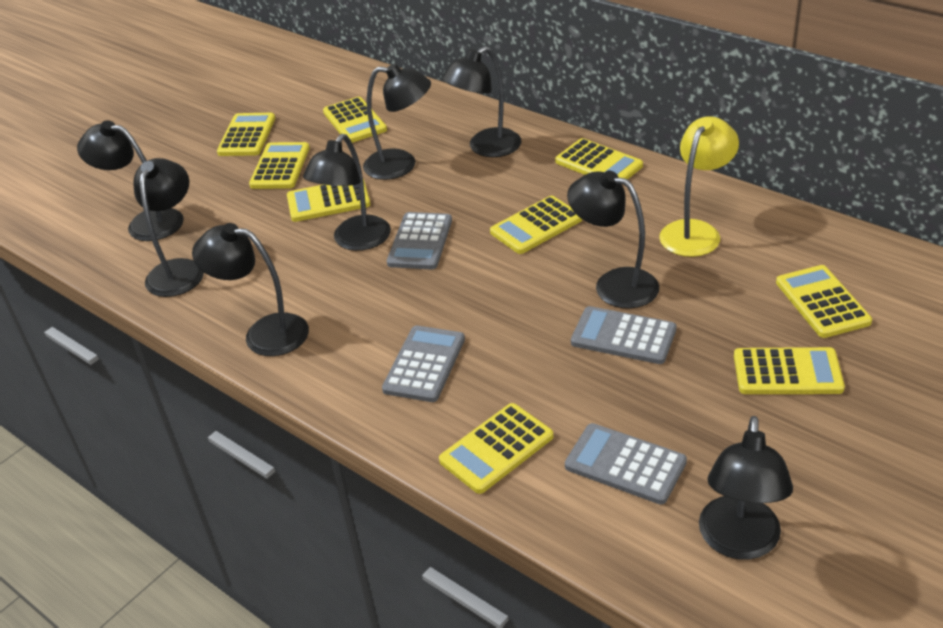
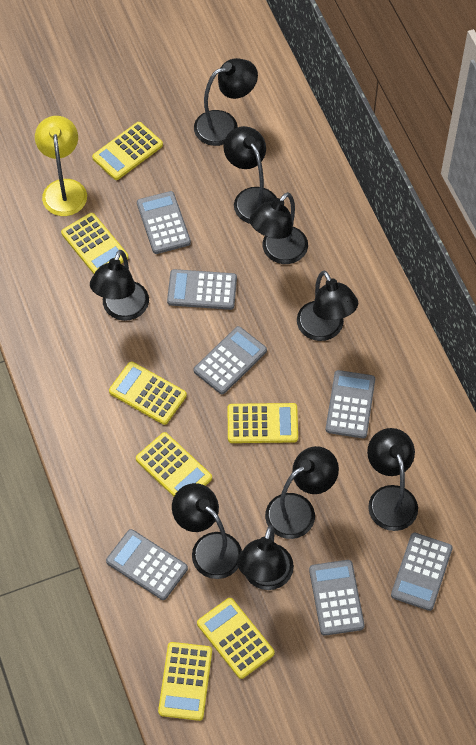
black lamp: 8 -> 9
grey calculator: 4 -> 7
yellow calculator: 9 -> 7

